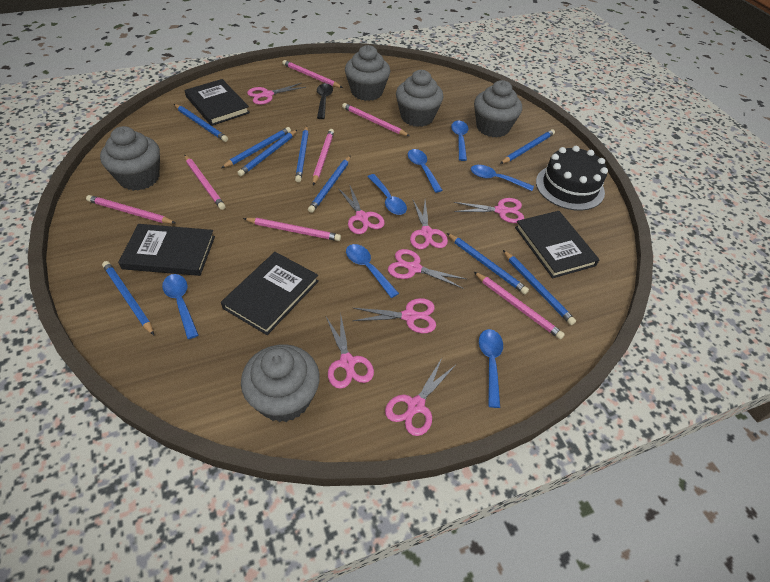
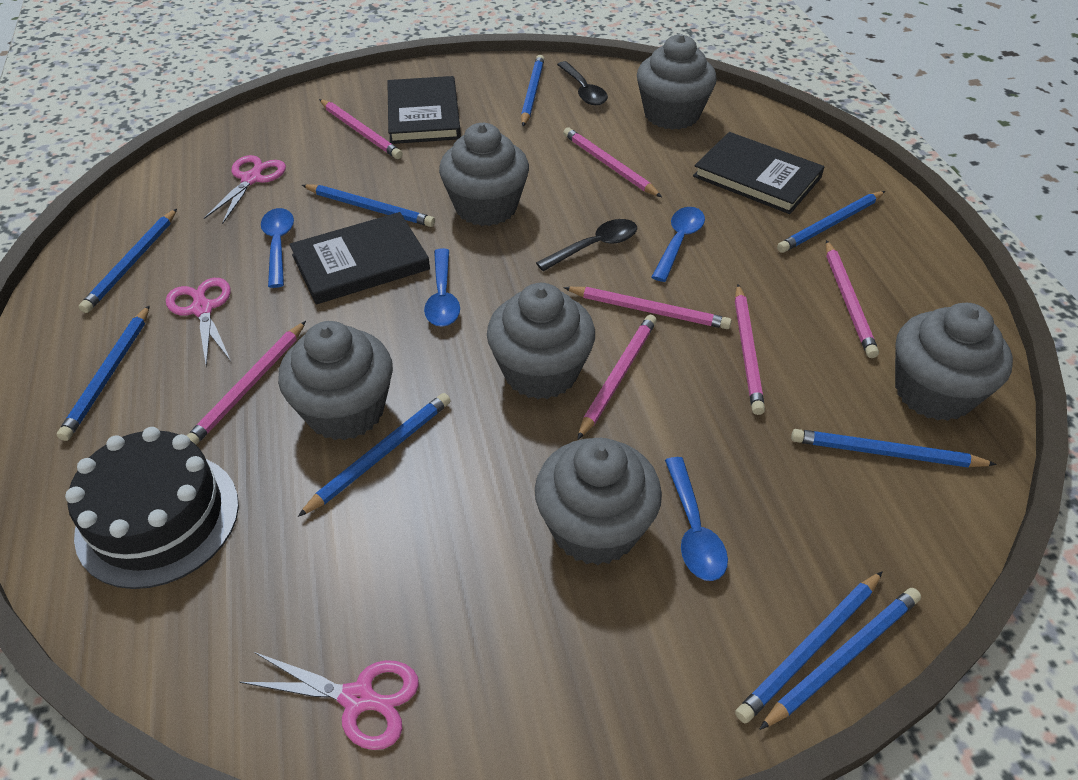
black book: 4 -> 3
black spoon: 1 -> 2
blue spoon: 7 -> 4
grey cupcake: 5 -> 6
pink scissors: 8 -> 3

